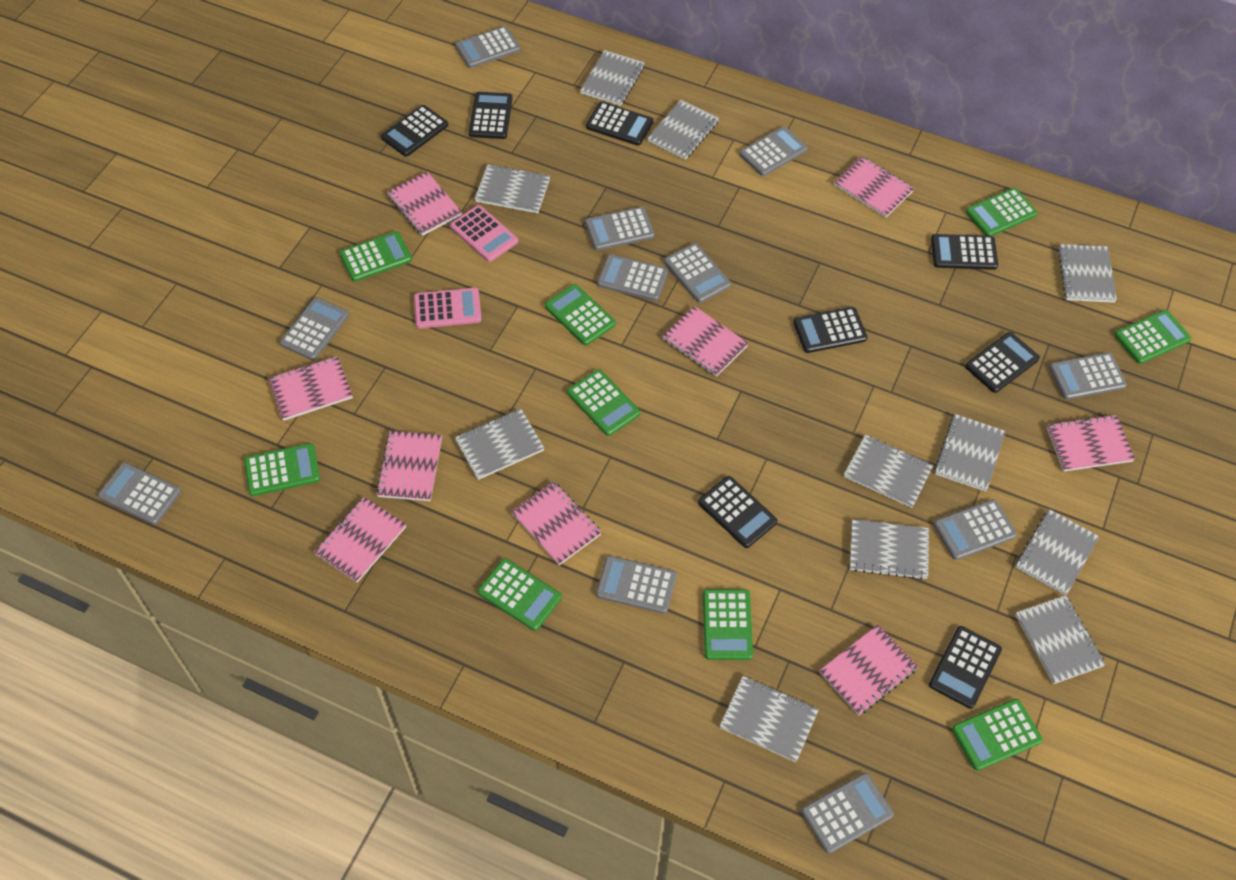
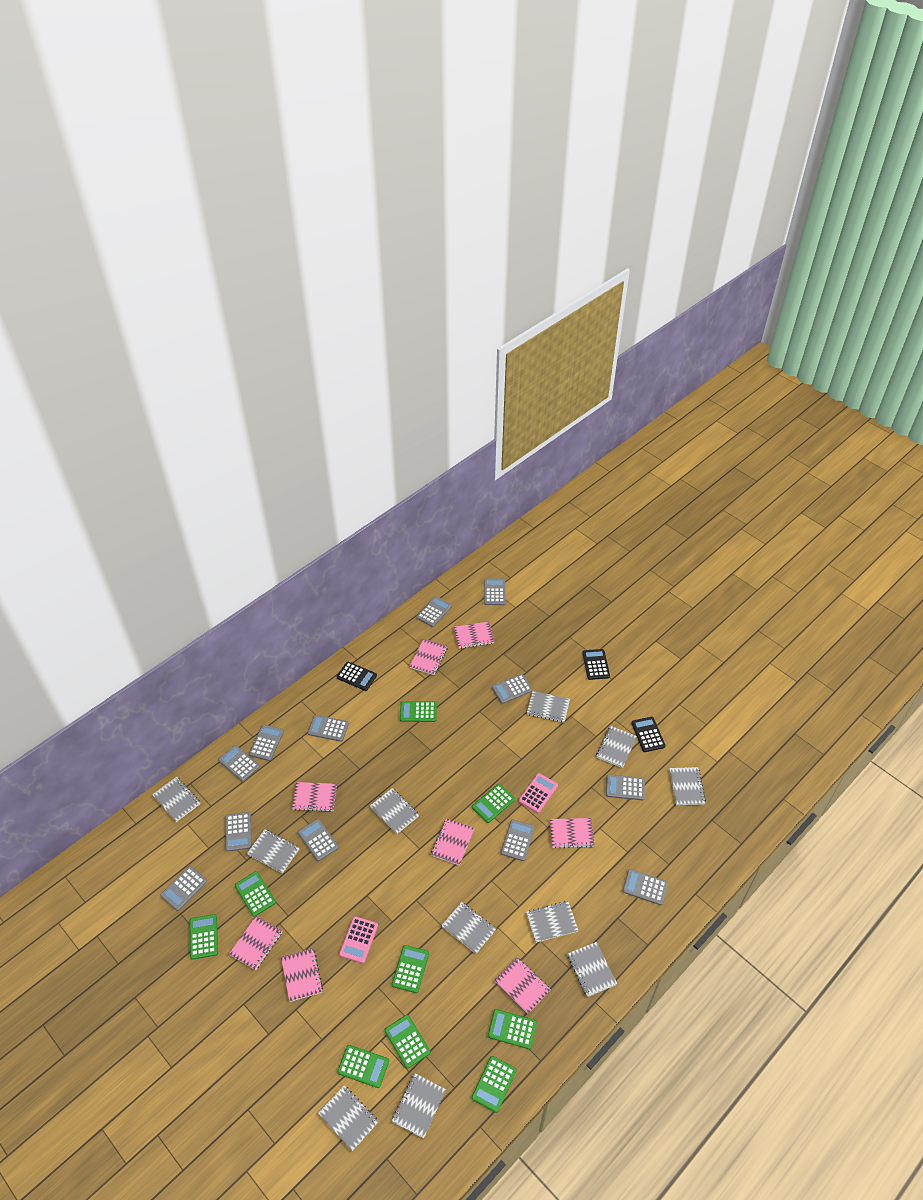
black calculator: 8 -> 3
grey calculator: 11 -> 12
pink notebook: 9 -> 8

